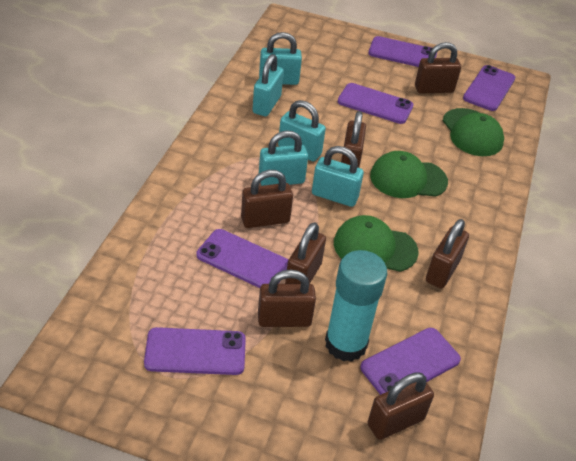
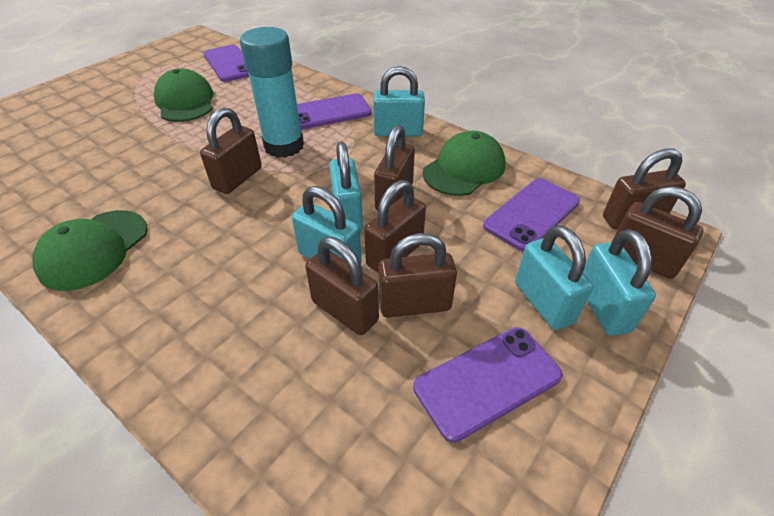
purple phone: 6 -> 4

